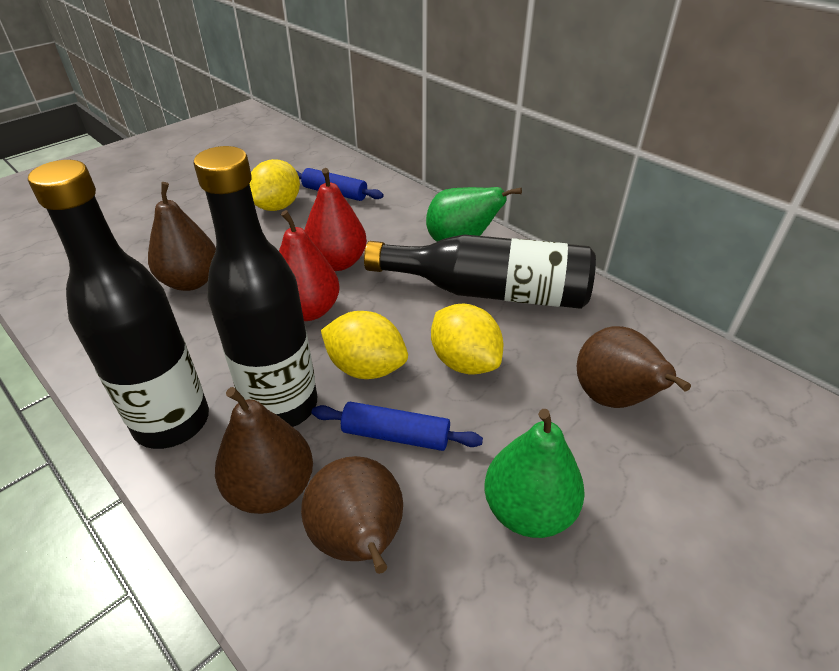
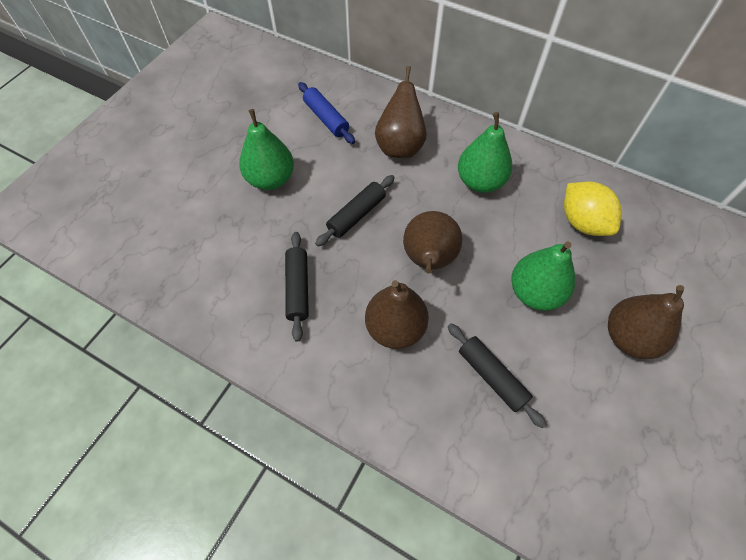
black bottle: 3 -> 0
black rolling pin: 0 -> 3
blue rolling pin: 2 -> 1
green pear: 2 -> 3
red pear: 2 -> 0
yellow lemon: 3 -> 1

